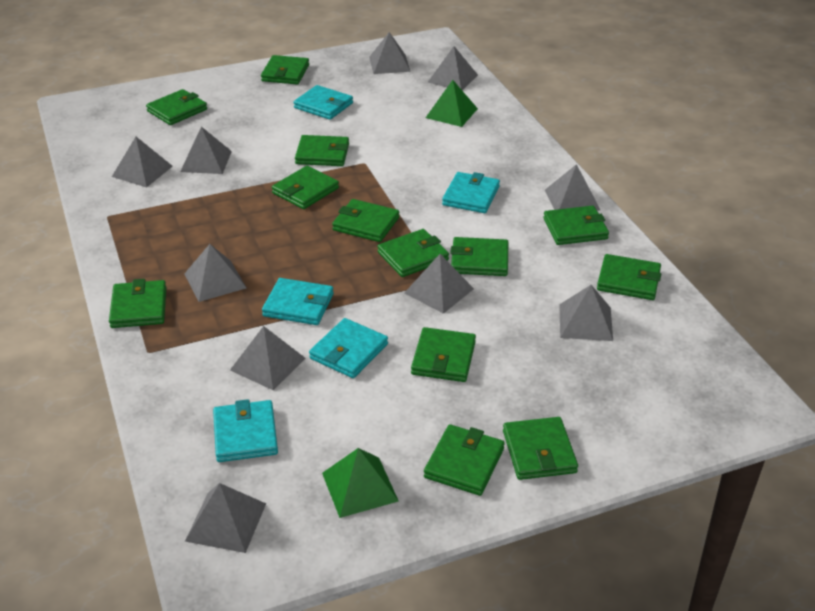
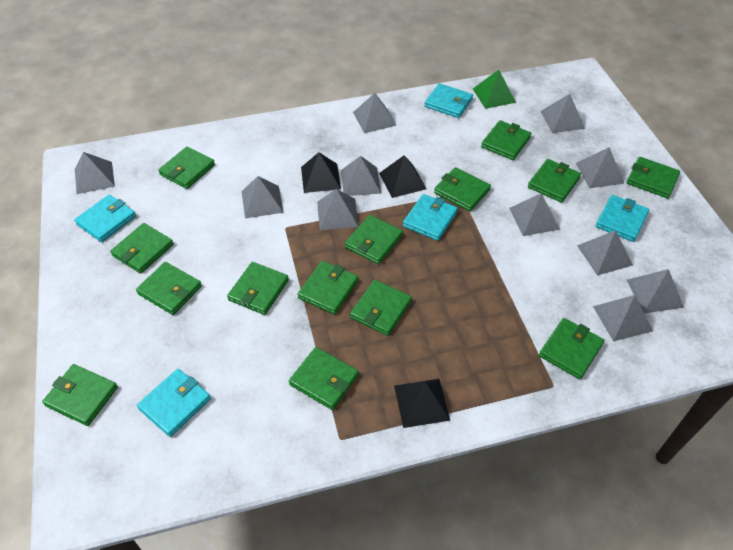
black pyramid: 0 -> 3
green pyramid: 2 -> 1
green wallet: 13 -> 14
grey pyramid: 10 -> 11

